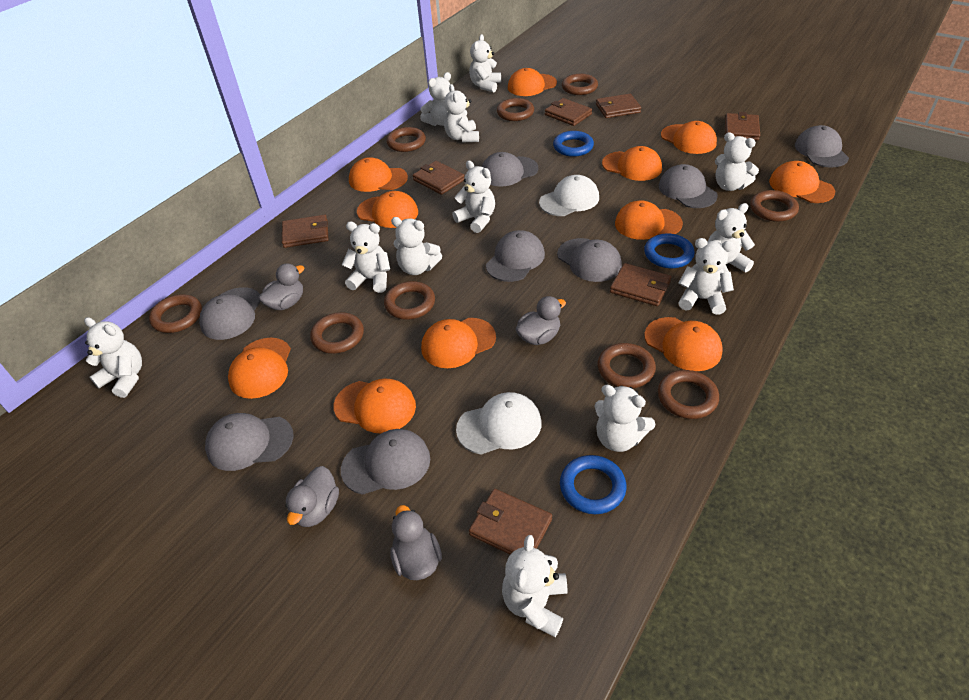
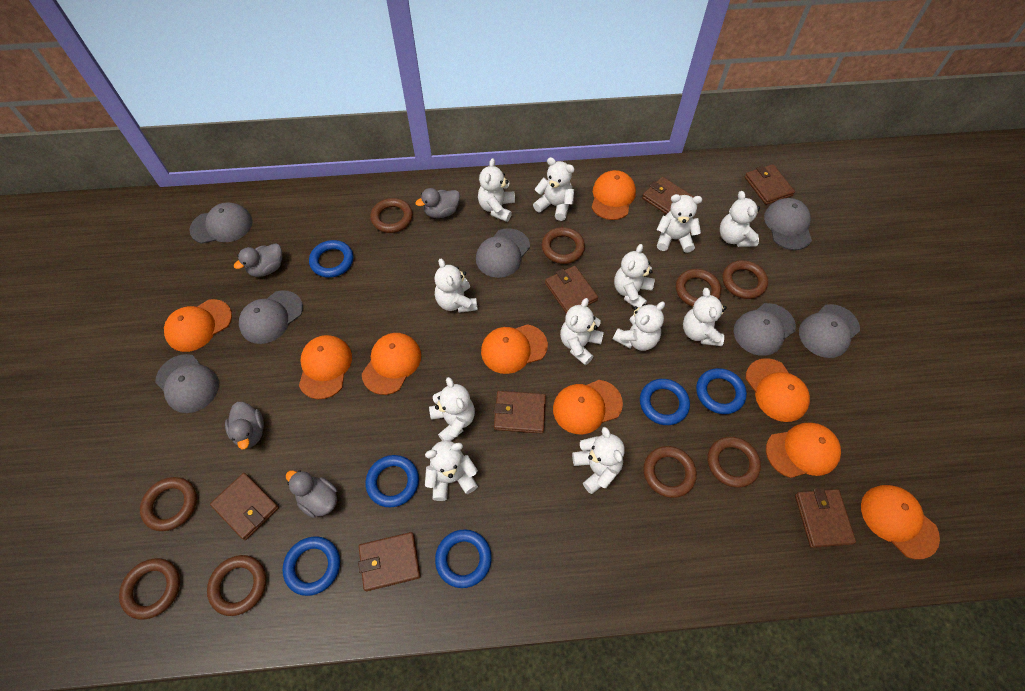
blue ring: 3 -> 6
grey cap: 8 -> 7
orange cap: 11 -> 9
white cap: 2 -> 0

